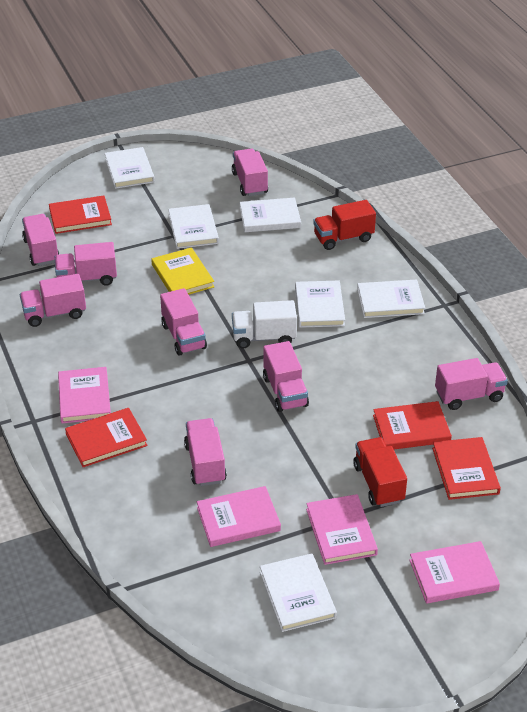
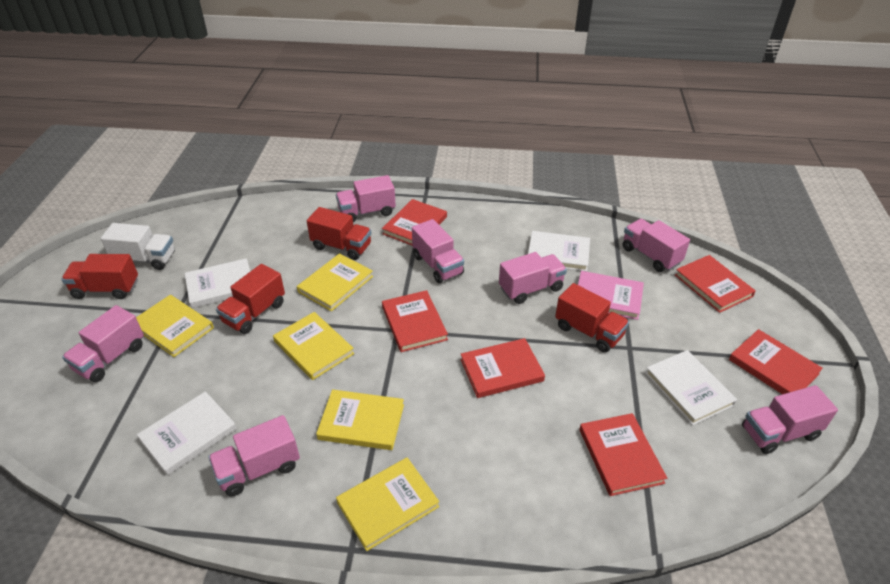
pink book: 4 -> 1
pink truck: 8 -> 7
red book: 4 -> 6
red truck: 2 -> 4
white book: 6 -> 4
yellow book: 1 -> 5

